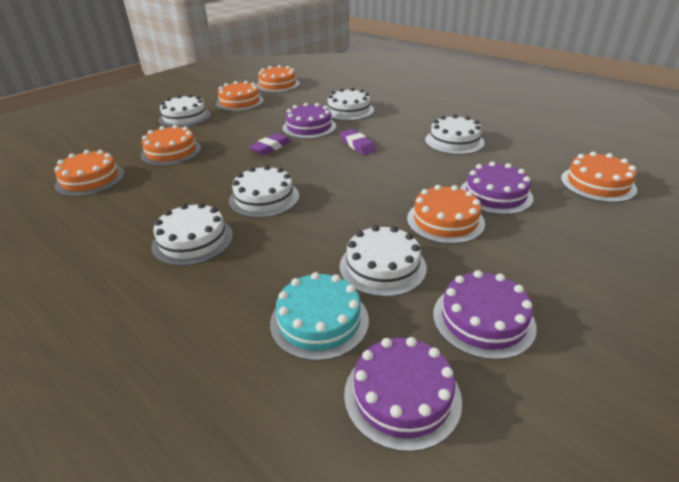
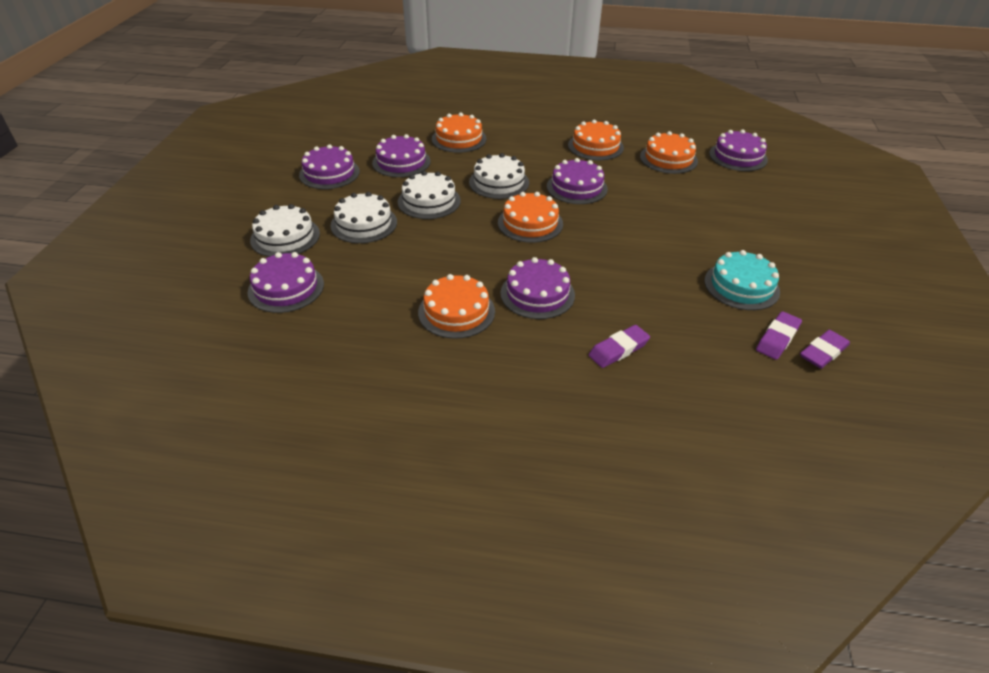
orange cake: 6 -> 5
purple cake: 4 -> 6
purple eraser: 2 -> 3
white cake: 6 -> 4

